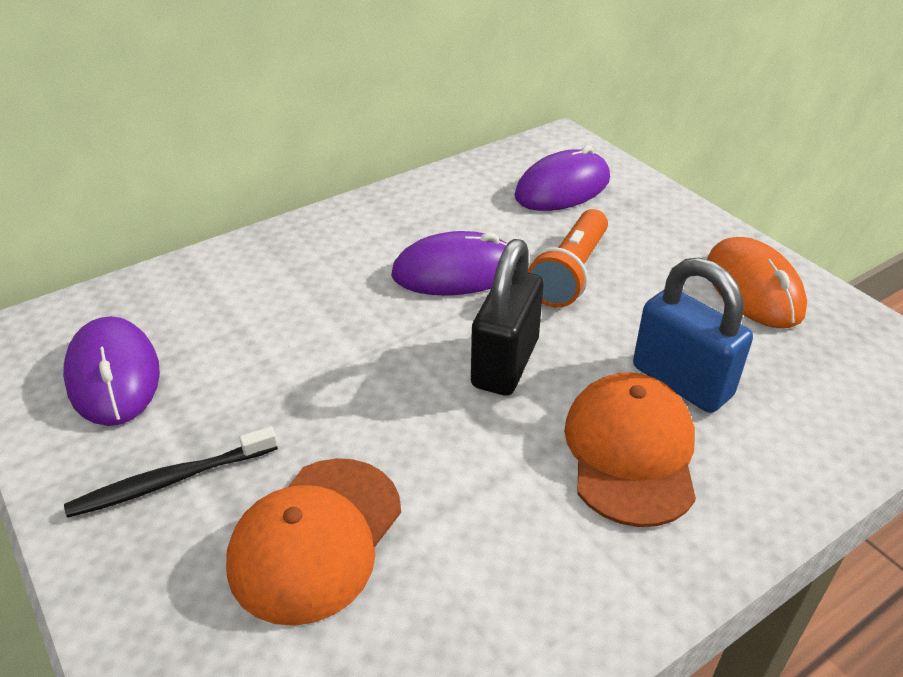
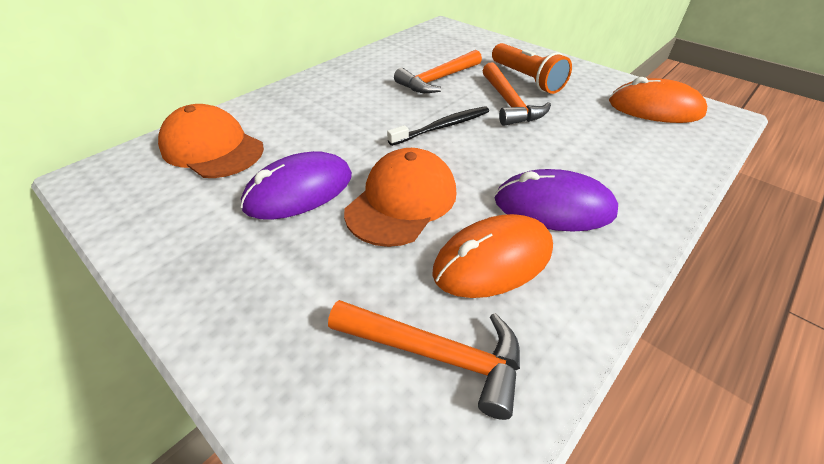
black padlock: 1 -> 0
blue padlock: 1 -> 0
orange hammer: 0 -> 3
orange mouse: 1 -> 2
purple mouse: 3 -> 2

